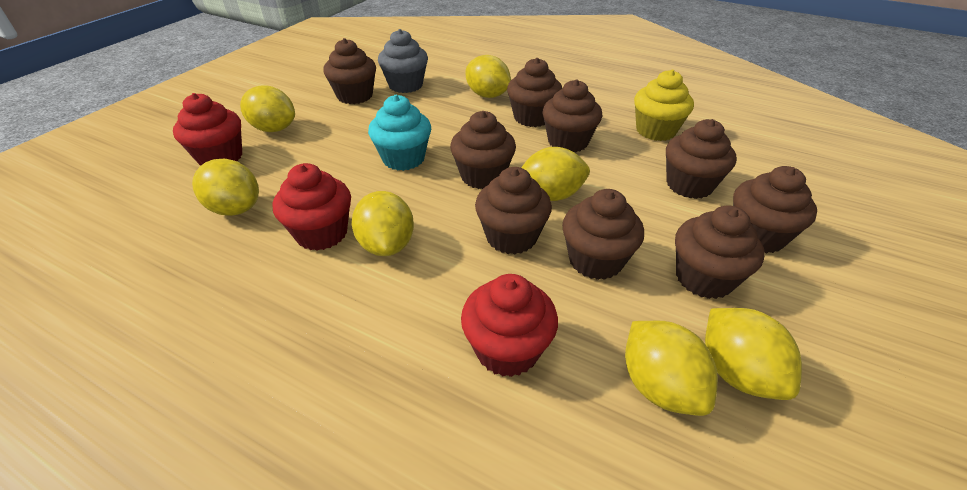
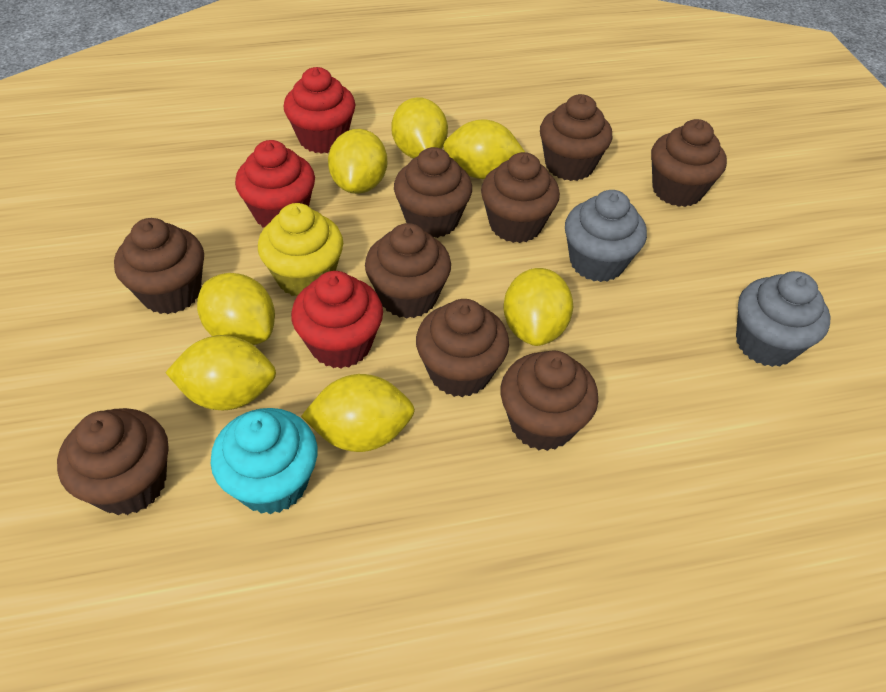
grey cupcake: 1 -> 2

